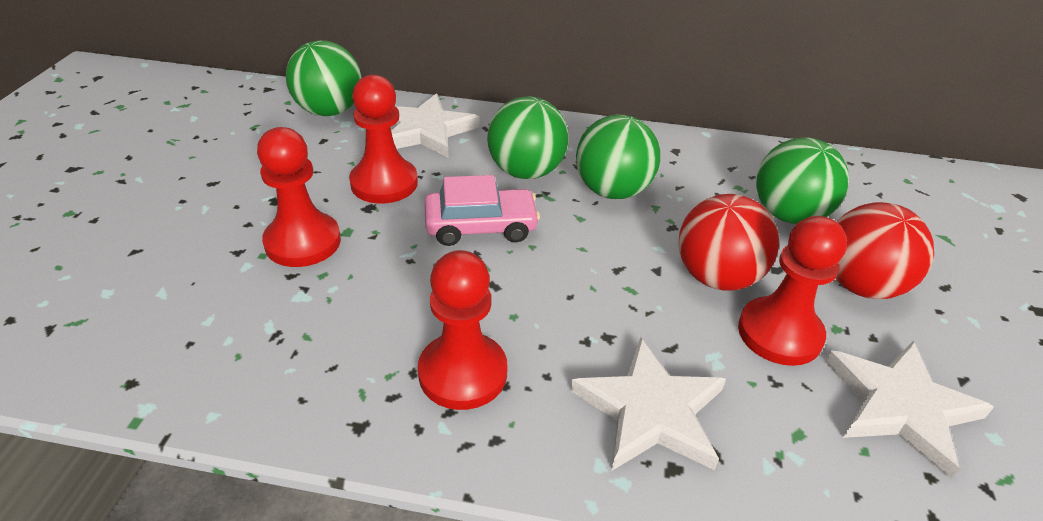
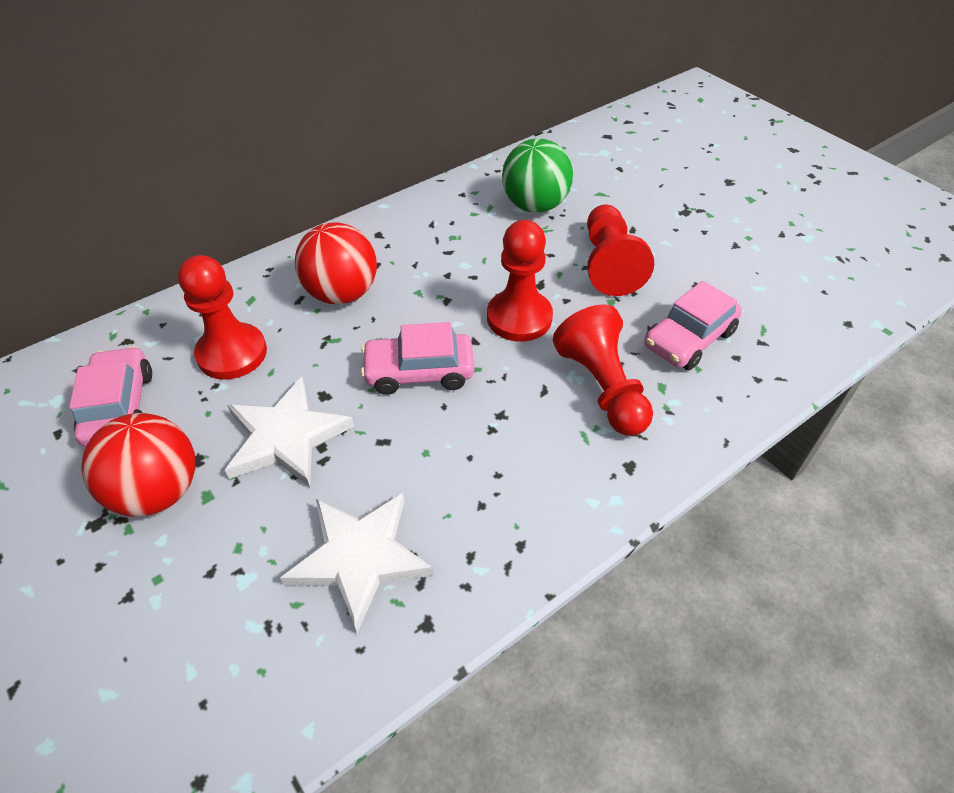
green ball: 4 -> 1
pink car: 1 -> 3
white star: 3 -> 2

